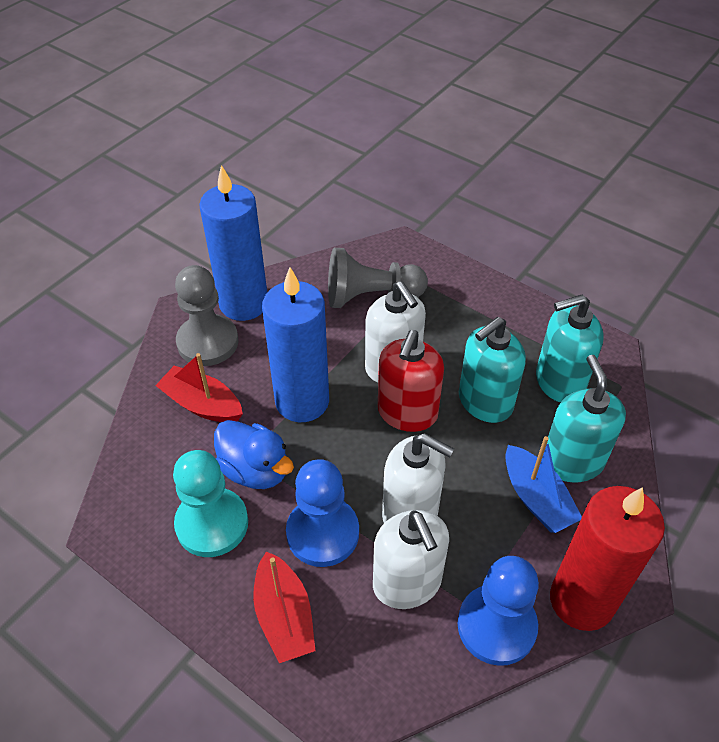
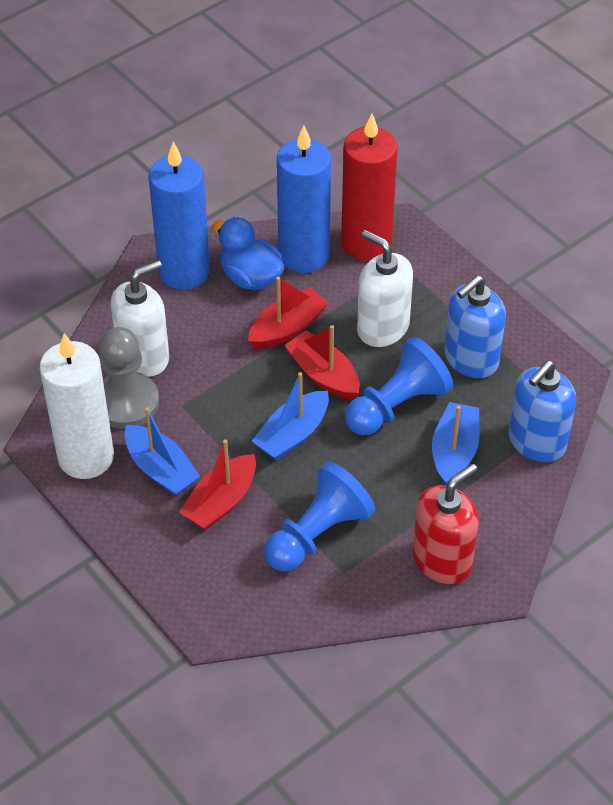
blue boat: 1 -> 3
blue soap dispenser: 0 -> 2
grey pawn: 2 -> 1
red boat: 2 -> 3
turquoise pawn: 1 -> 0
turquoise soap dispenser: 3 -> 0
white candle: 0 -> 1
white soap dispenser: 3 -> 2

